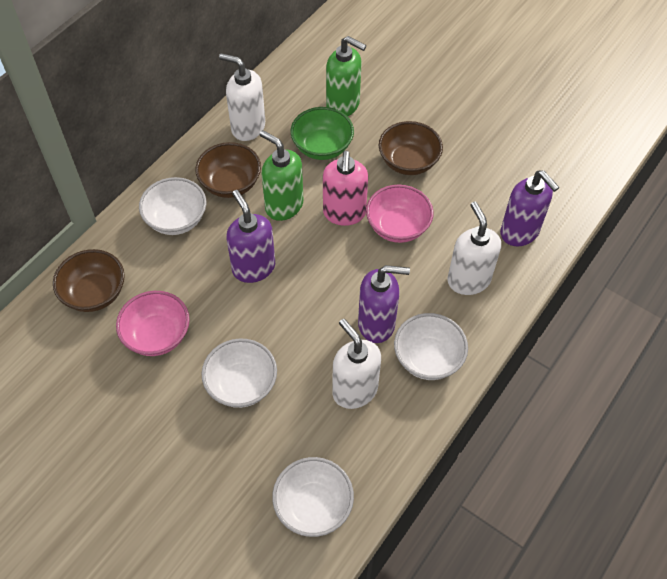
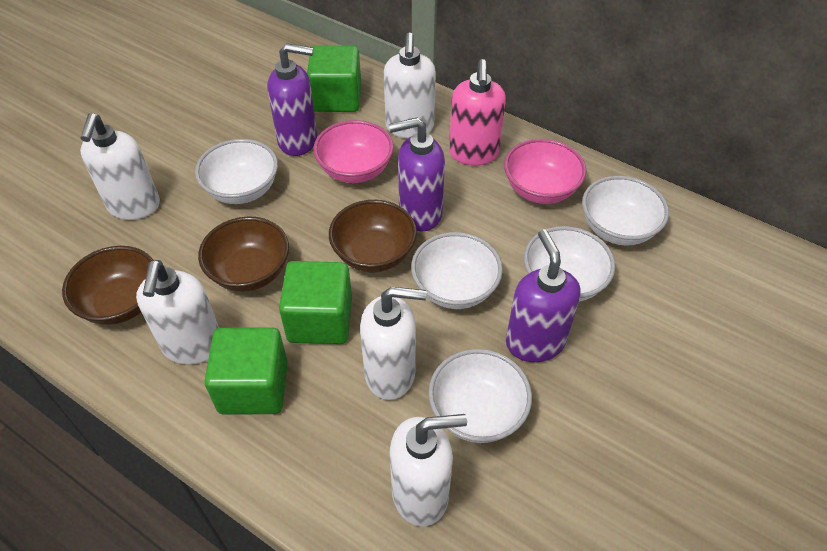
green bowl: 1 -> 0
green cube: 0 -> 3
green soap dispenser: 2 -> 0
white bowl: 4 -> 5
white soap dispenser: 3 -> 5

